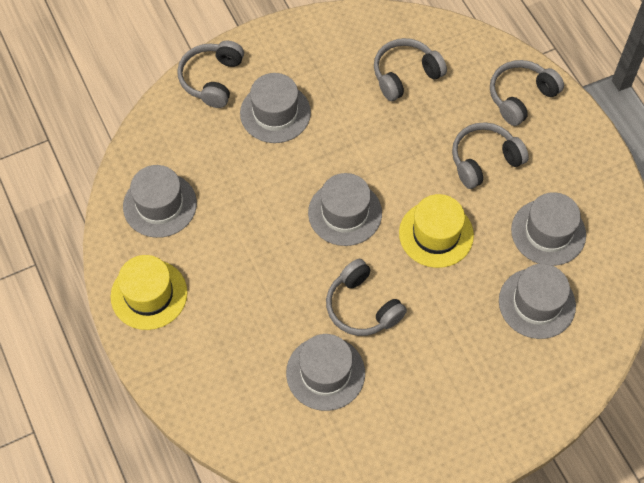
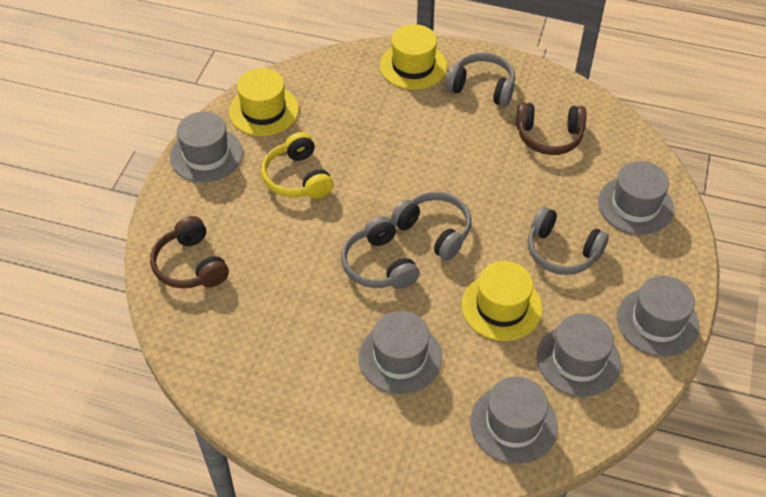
brown headphones: 0 -> 2
grey headphones: 5 -> 4
yellow hat: 2 -> 3
yellow headphones: 0 -> 1

